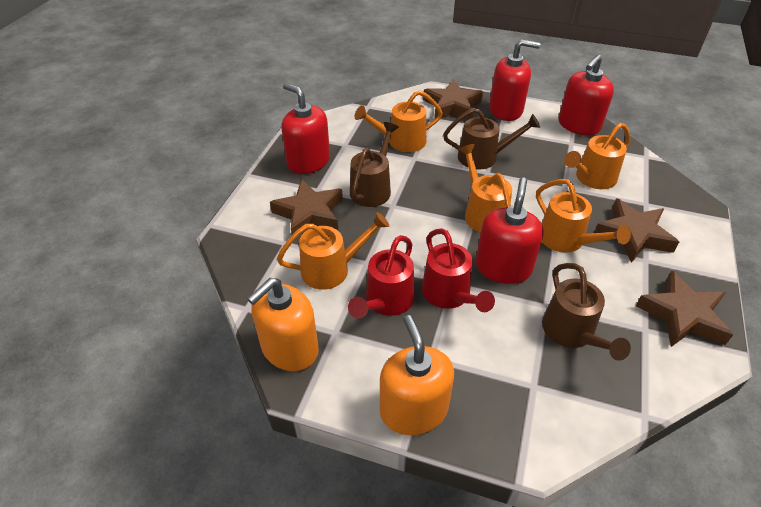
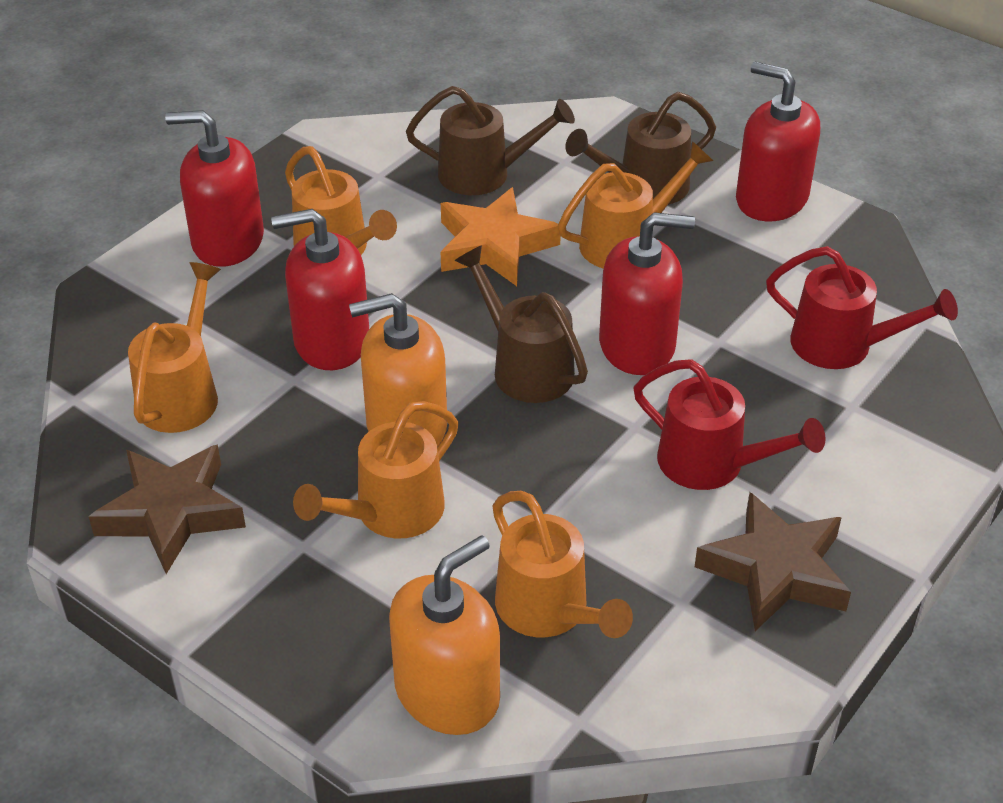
brown star: 4 -> 2
orange star: 0 -> 1

